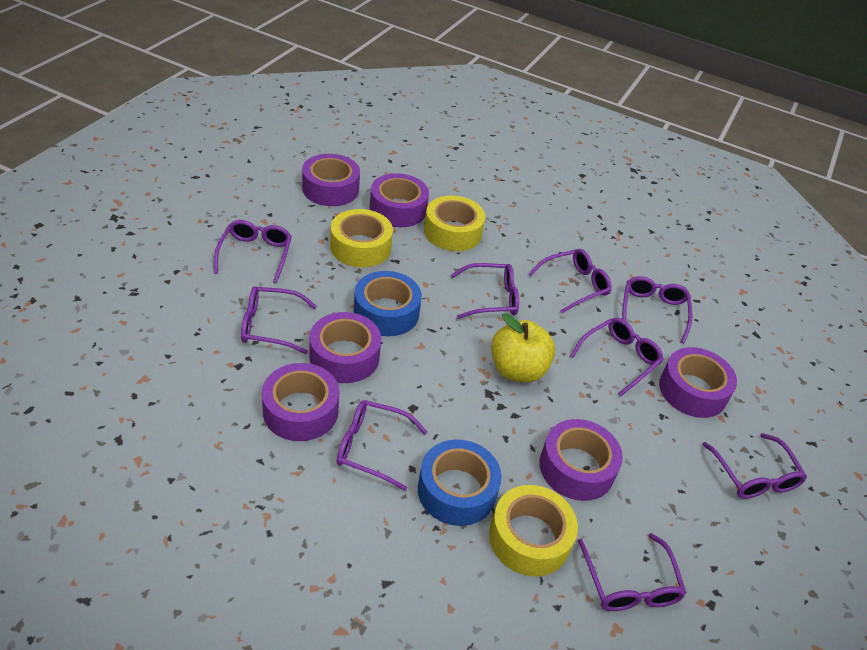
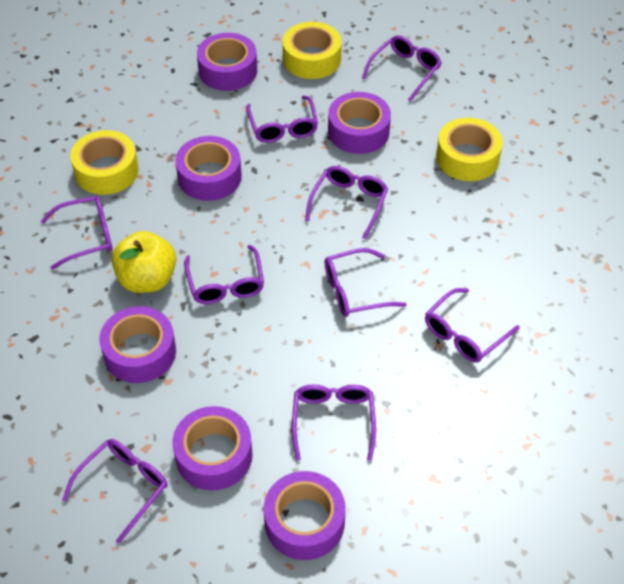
blue tape: 2 -> 0

